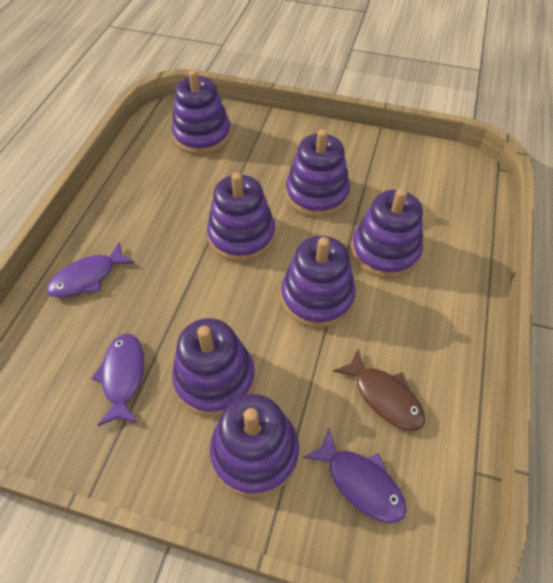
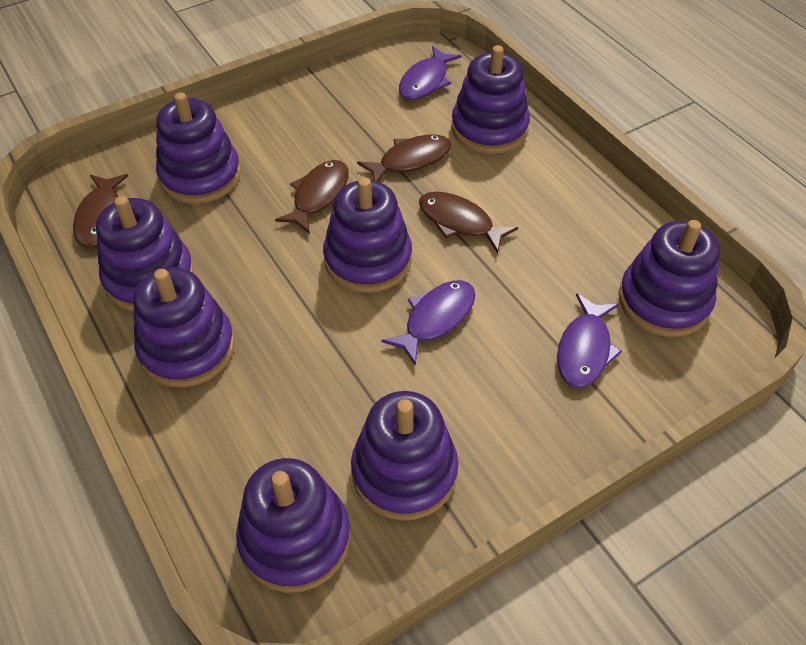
brown fish: 1 -> 4
purple stacking toy: 7 -> 8

